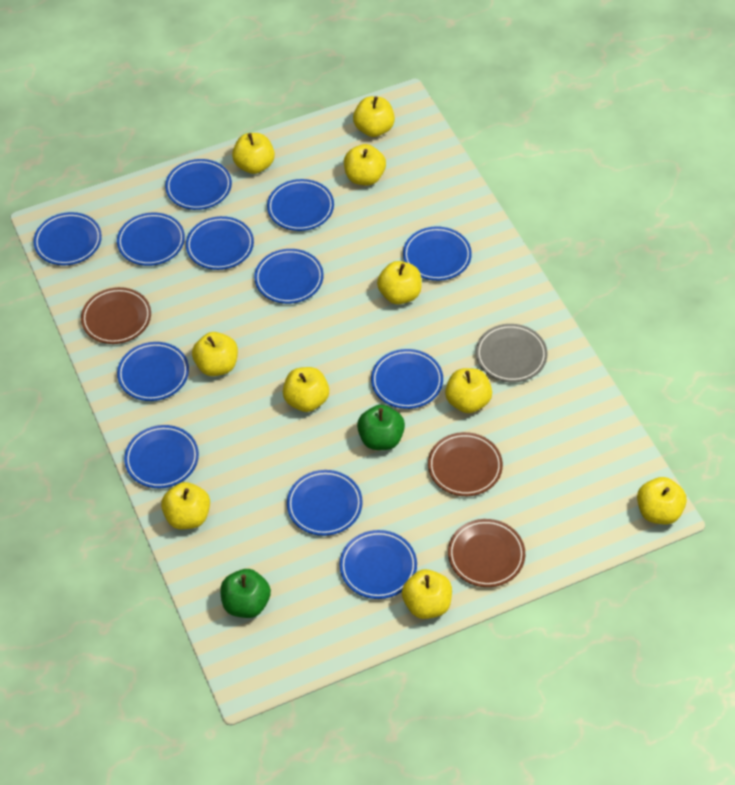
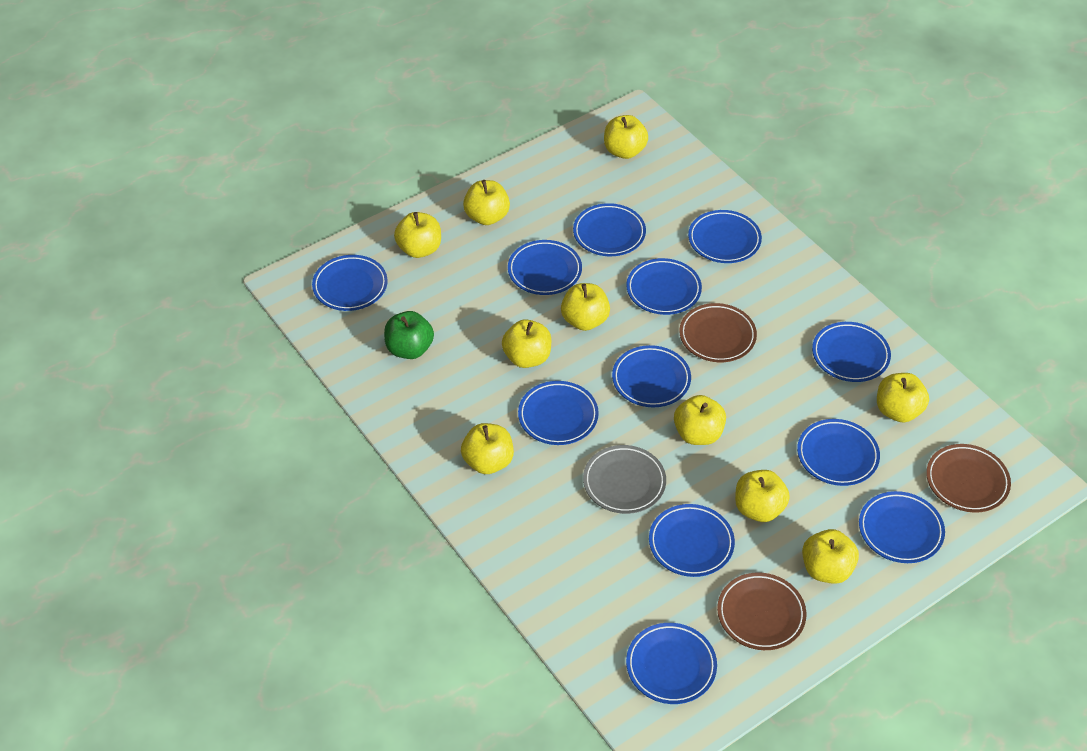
green apple: 2 -> 1

